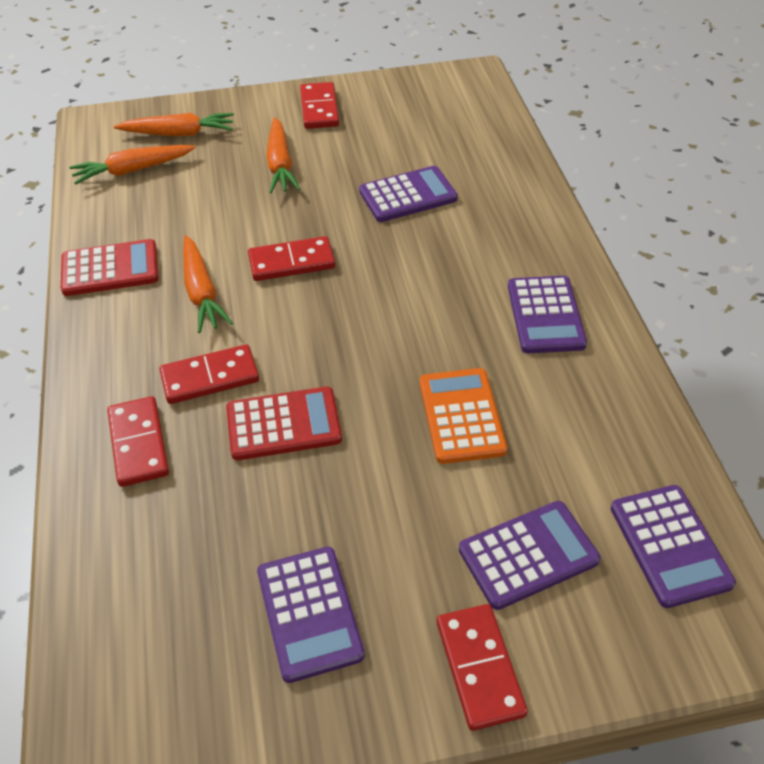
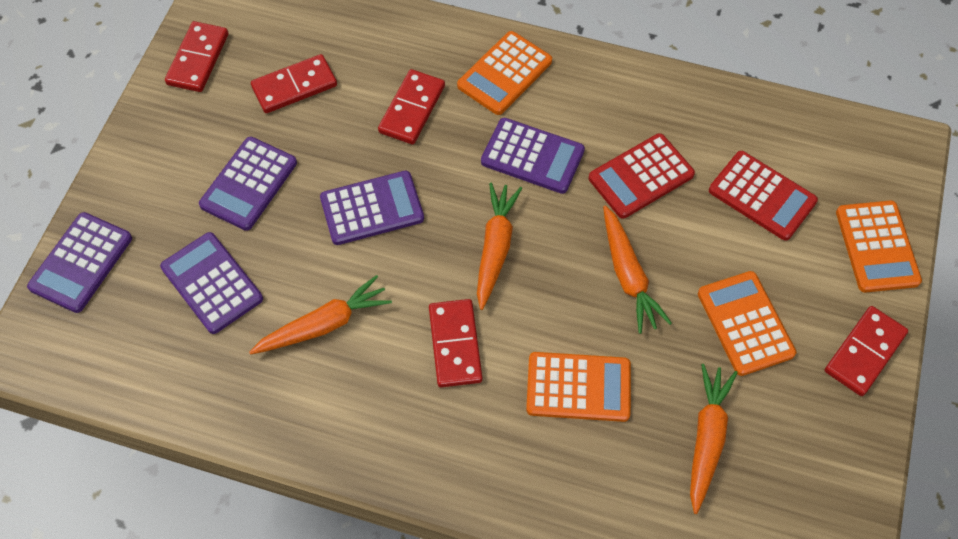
orange calculator: 1 -> 4

